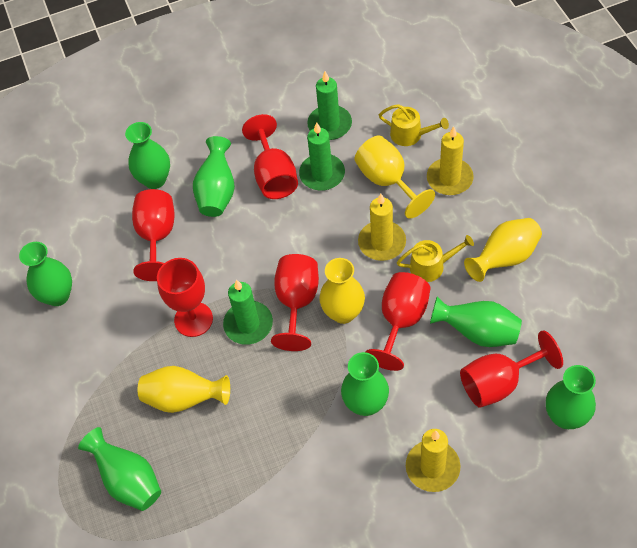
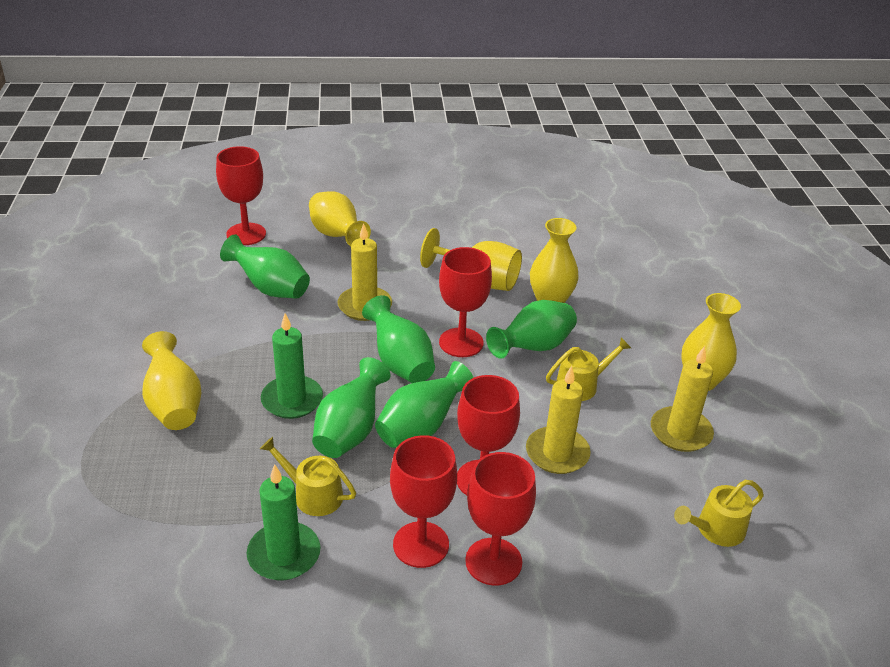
green candle: 3 -> 2
green vase: 7 -> 5
red goblet: 6 -> 5
yellow vase: 3 -> 4
yellow watering can: 2 -> 3

